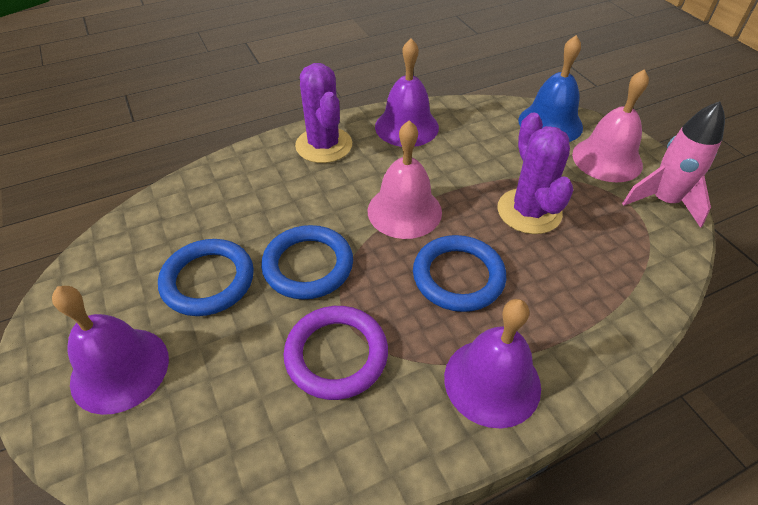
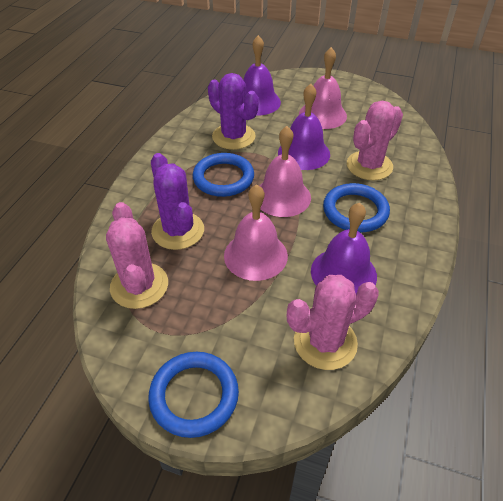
blue bell: 1 -> 0
pink bell: 2 -> 3
pink cactus: 0 -> 3
pink rocket: 1 -> 0
purple ring: 1 -> 0

